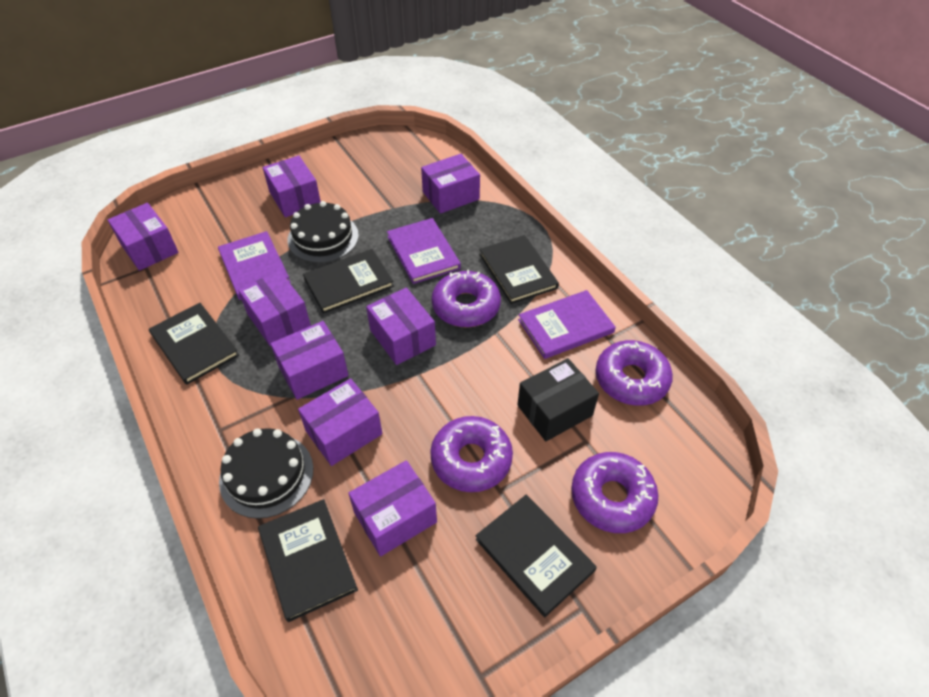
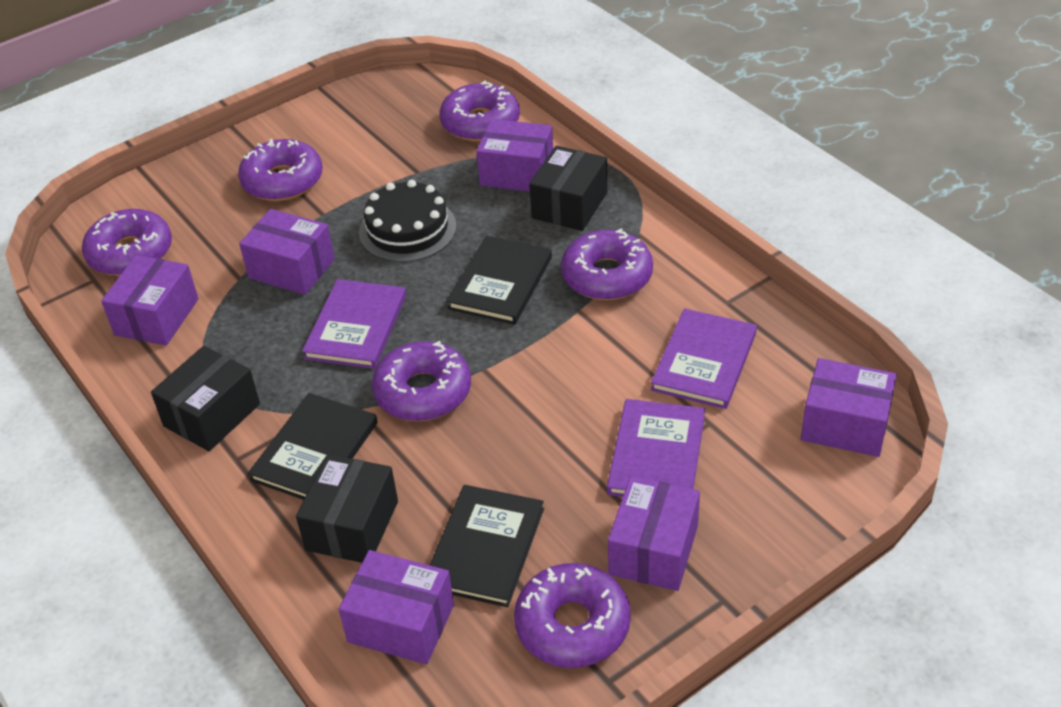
black book: 5 -> 3
black box: 1 -> 3
black cake: 2 -> 1
purple box: 8 -> 6
purple donut: 4 -> 6

